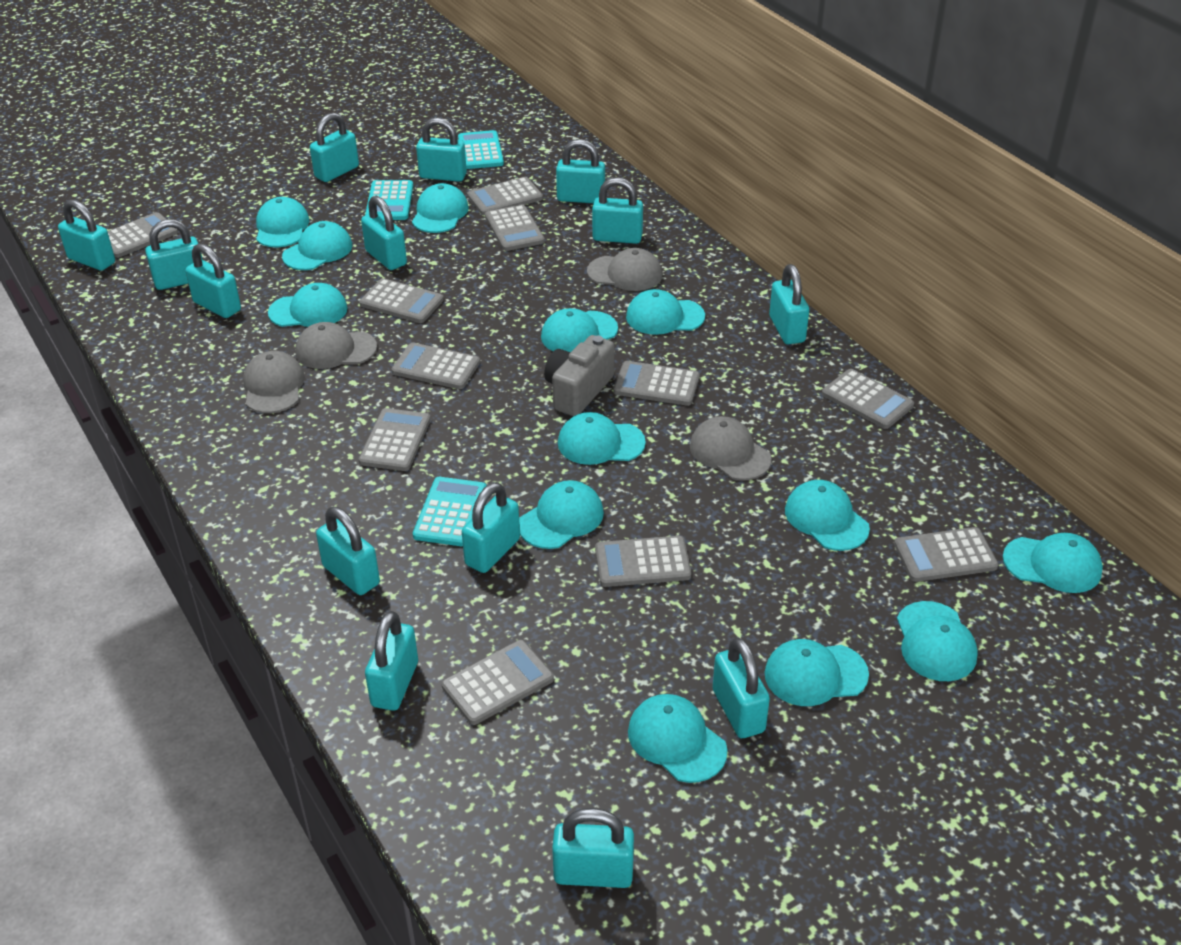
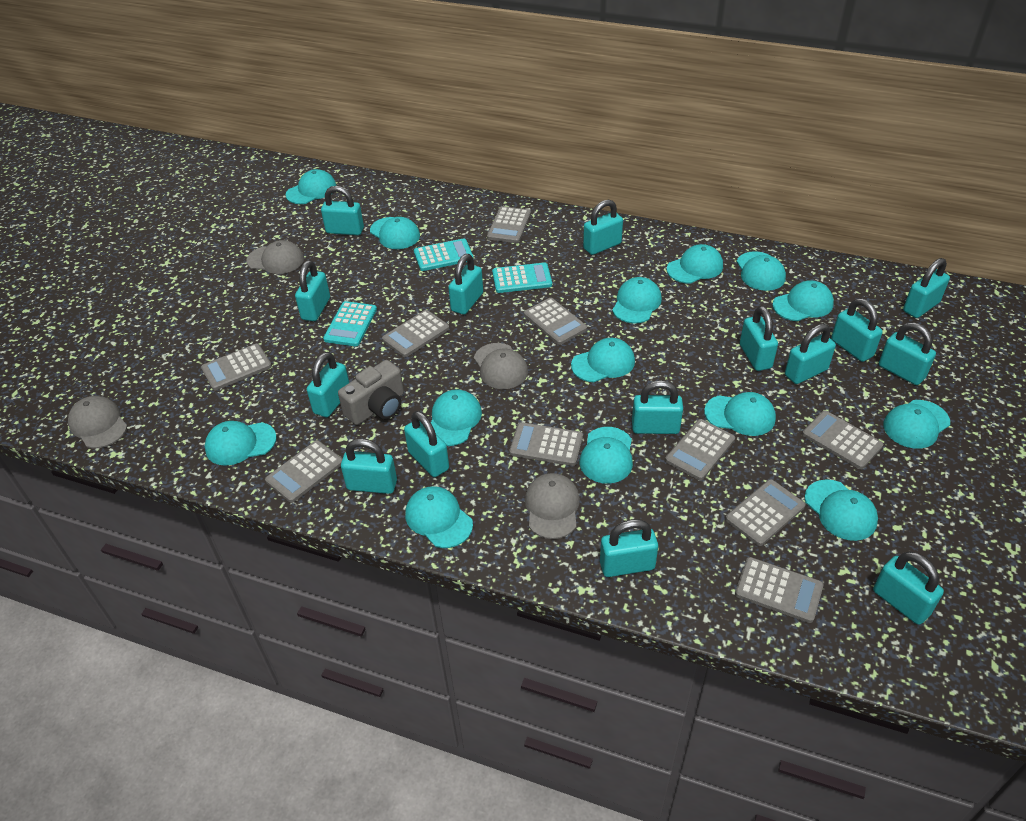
grey calculator: 11 -> 10
turquoise cap: 13 -> 14
turquoise padlock: 14 -> 15

